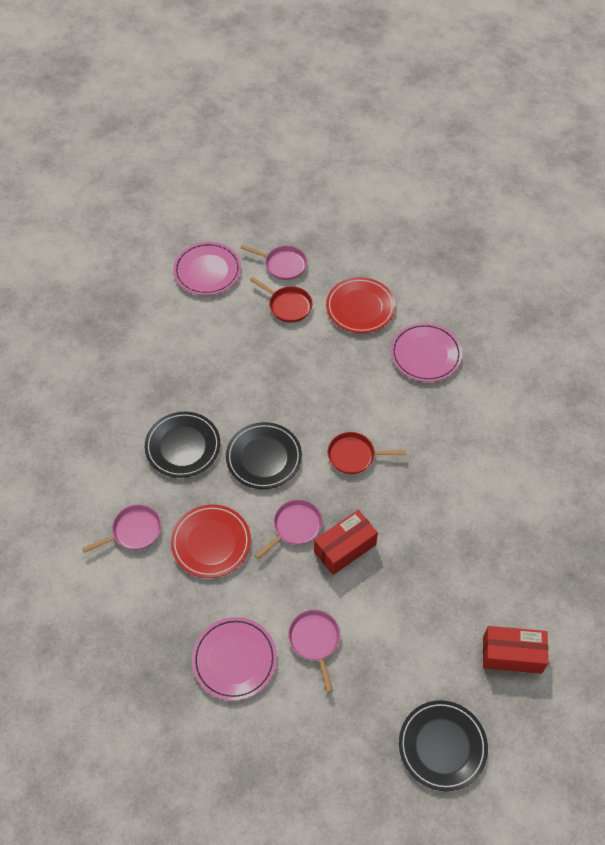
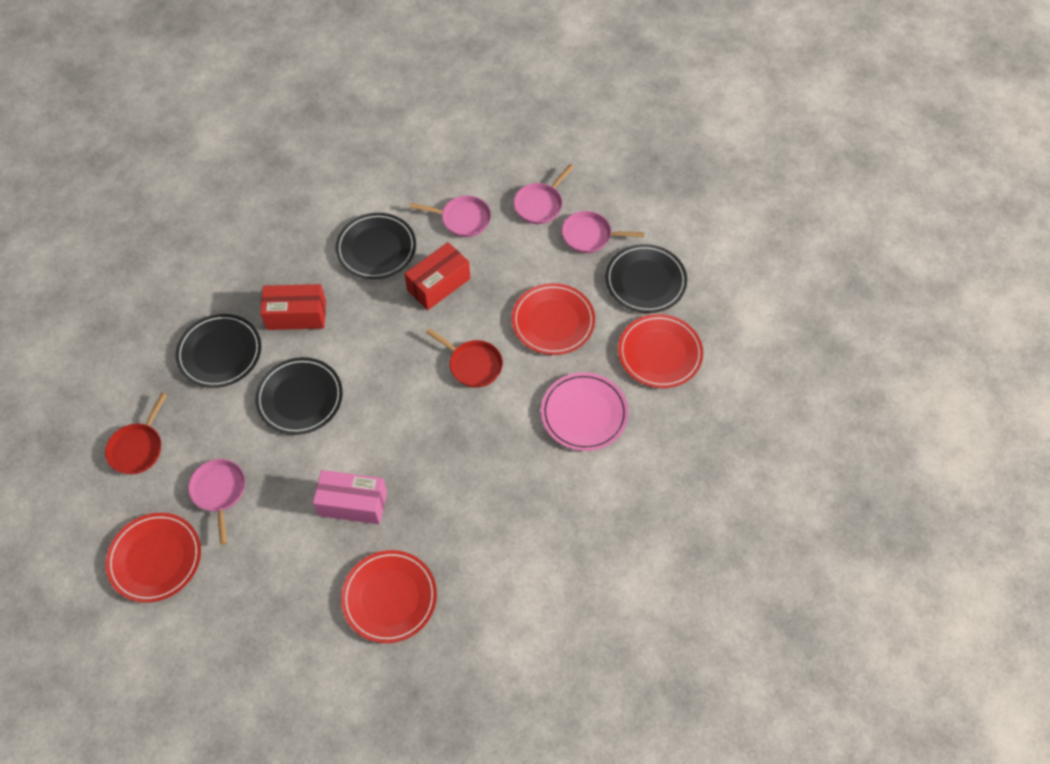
black plate: 3 -> 4
pink box: 0 -> 1
pink plate: 3 -> 1
red plate: 2 -> 4

